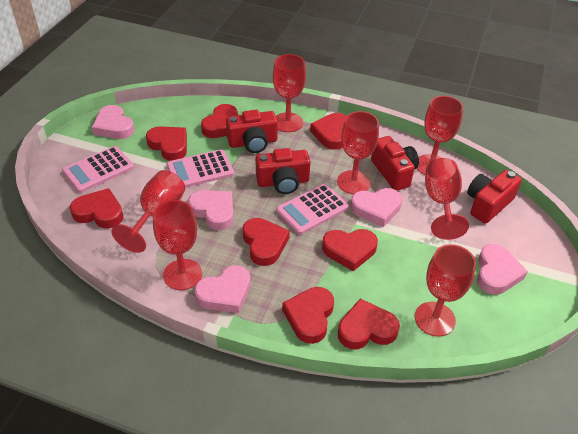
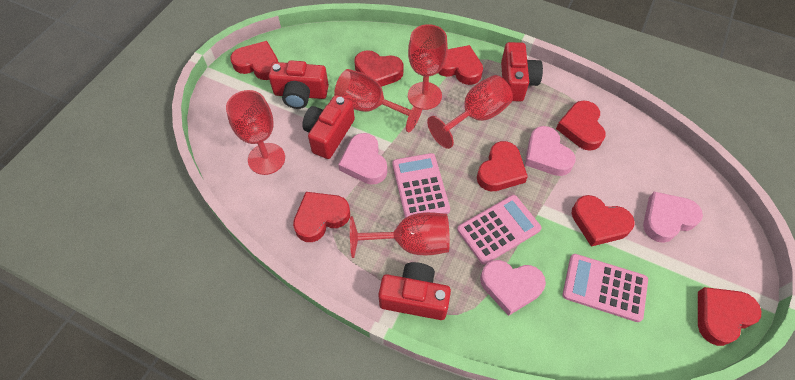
pink heart: 5 -> 4
red goblet: 7 -> 5

